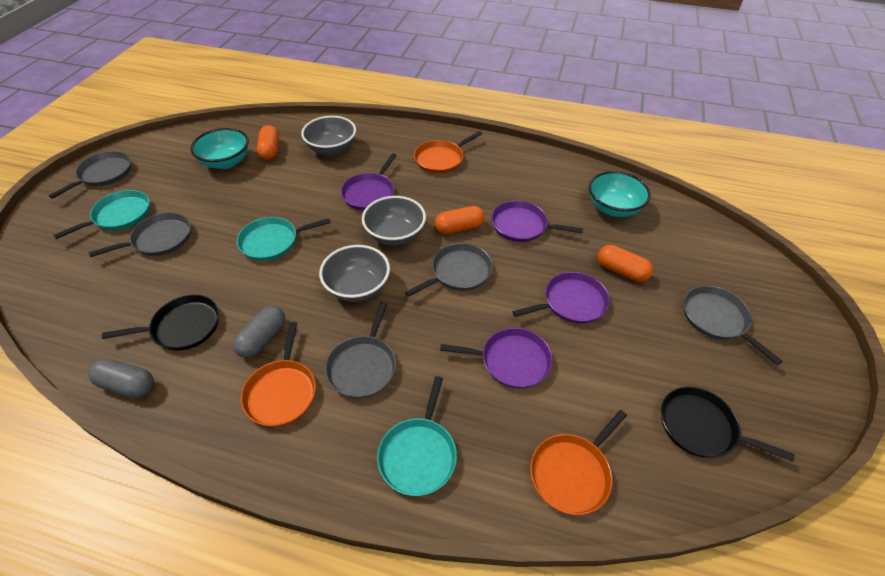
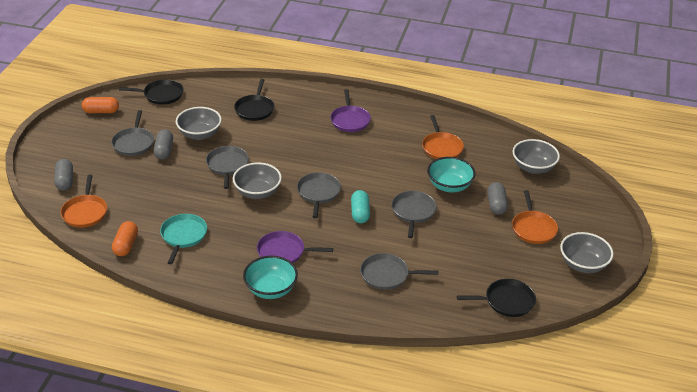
black pan: 2 -> 3
grey bowl: 3 -> 4
grey capsule: 2 -> 3
orange capsule: 3 -> 2
purple pan: 4 -> 2
turquoise capsule: 0 -> 1
turquoise pan: 3 -> 1

